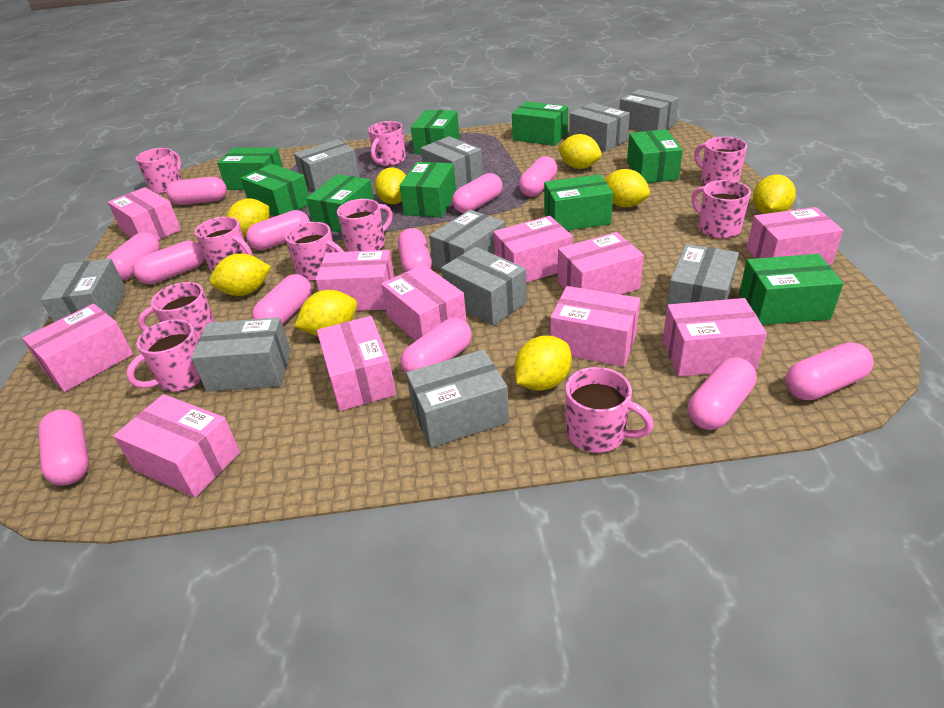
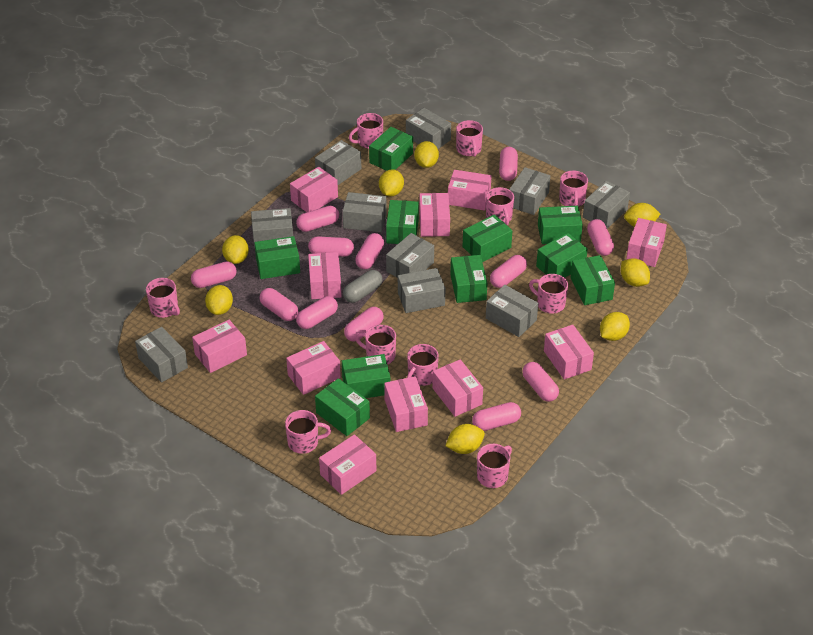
green box: 9 -> 10
grey capsule: 0 -> 1

